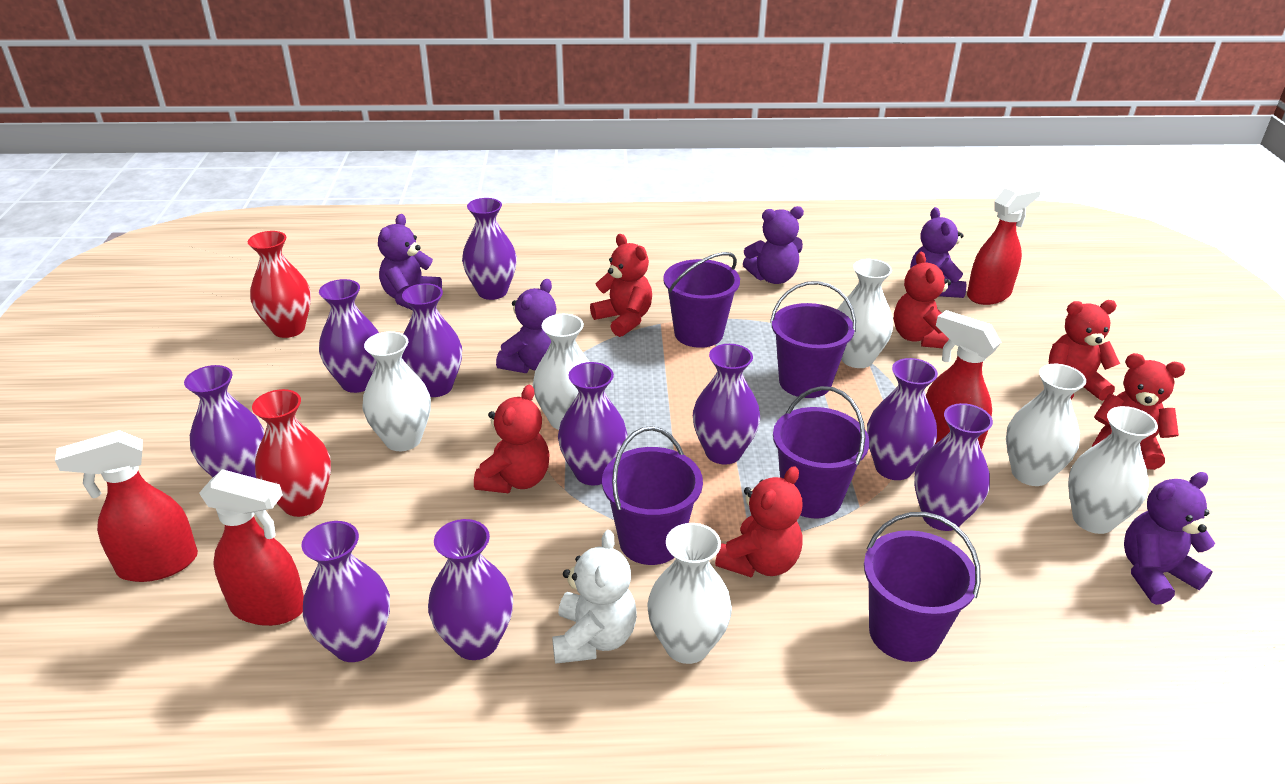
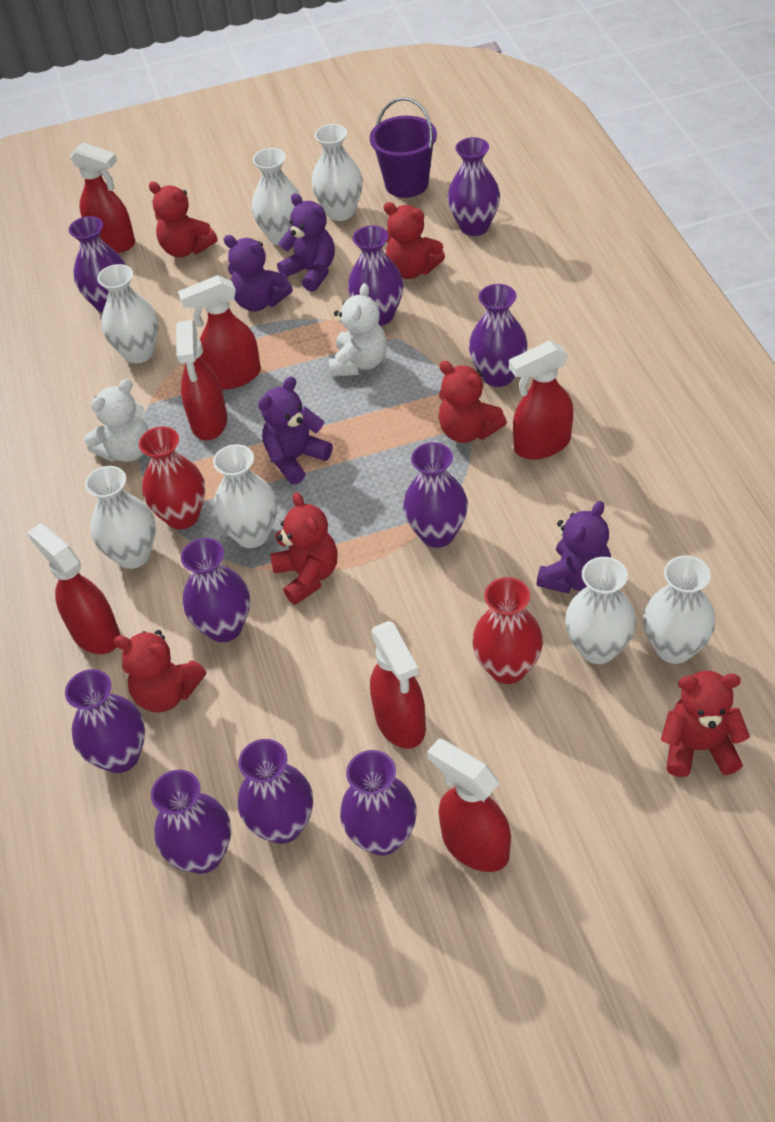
purple bucket: 5 -> 1
purple teddy bear: 5 -> 4
red spray bottle: 4 -> 7
white teddy bear: 1 -> 2
white vase: 6 -> 7

